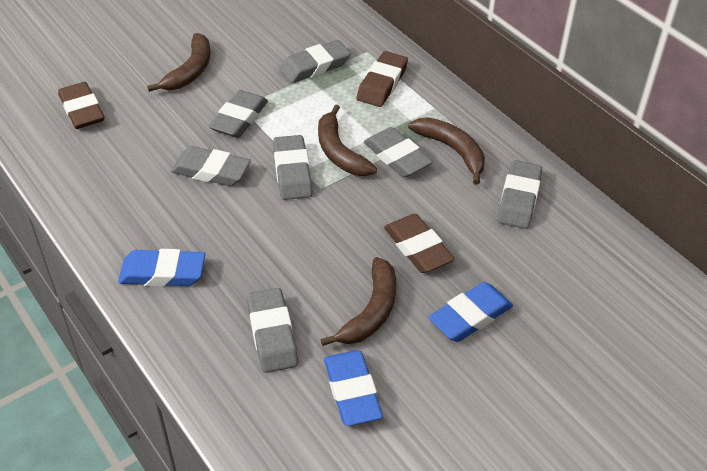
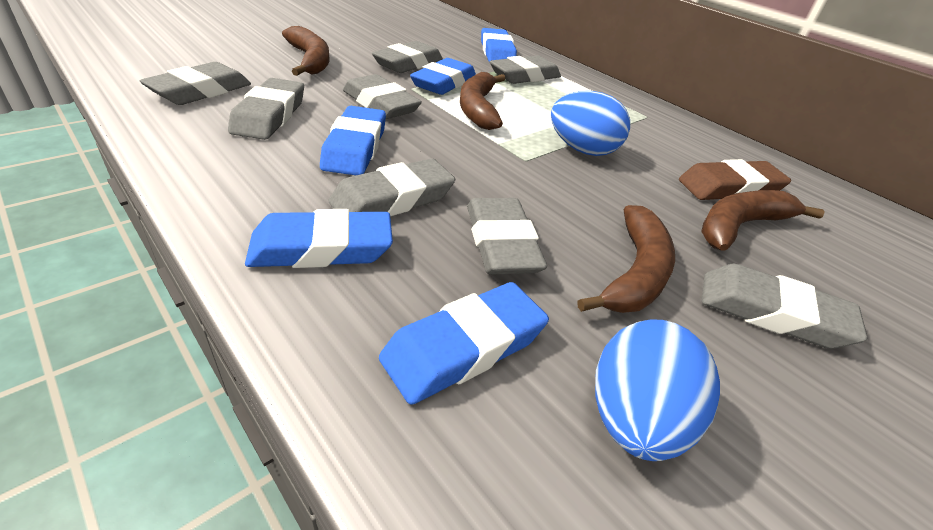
blue egg: 0 -> 2
blue eraser: 3 -> 5
brown eraser: 3 -> 1
grey eraser: 7 -> 8

